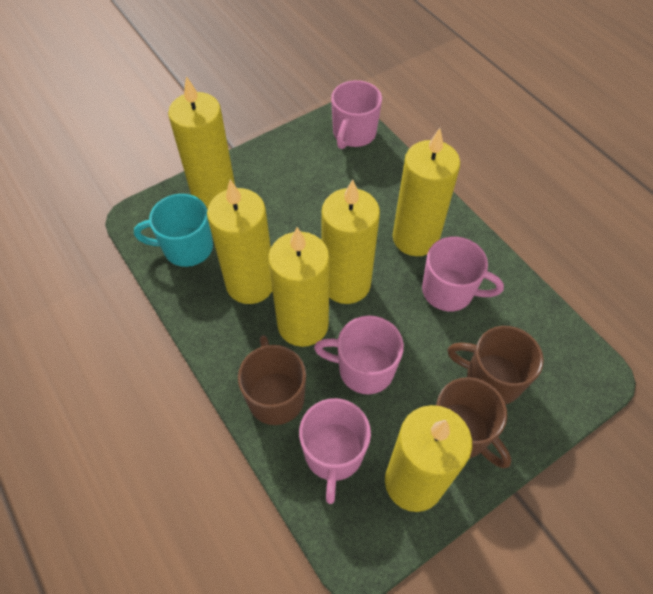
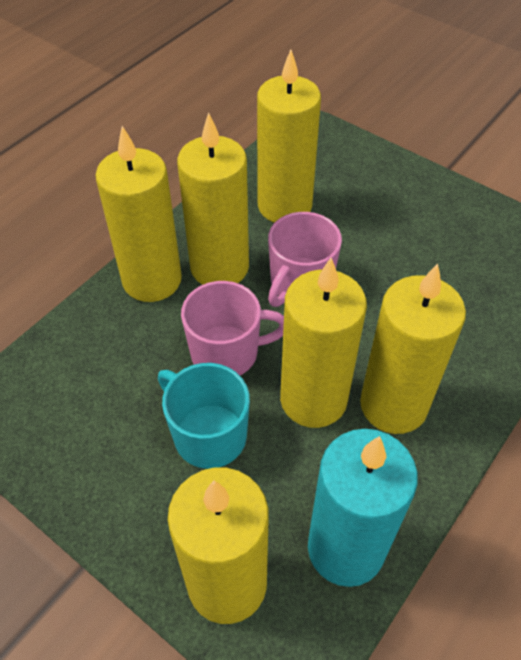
brown mug: 3 -> 0
pink mug: 4 -> 2
turquoise candle: 0 -> 1

